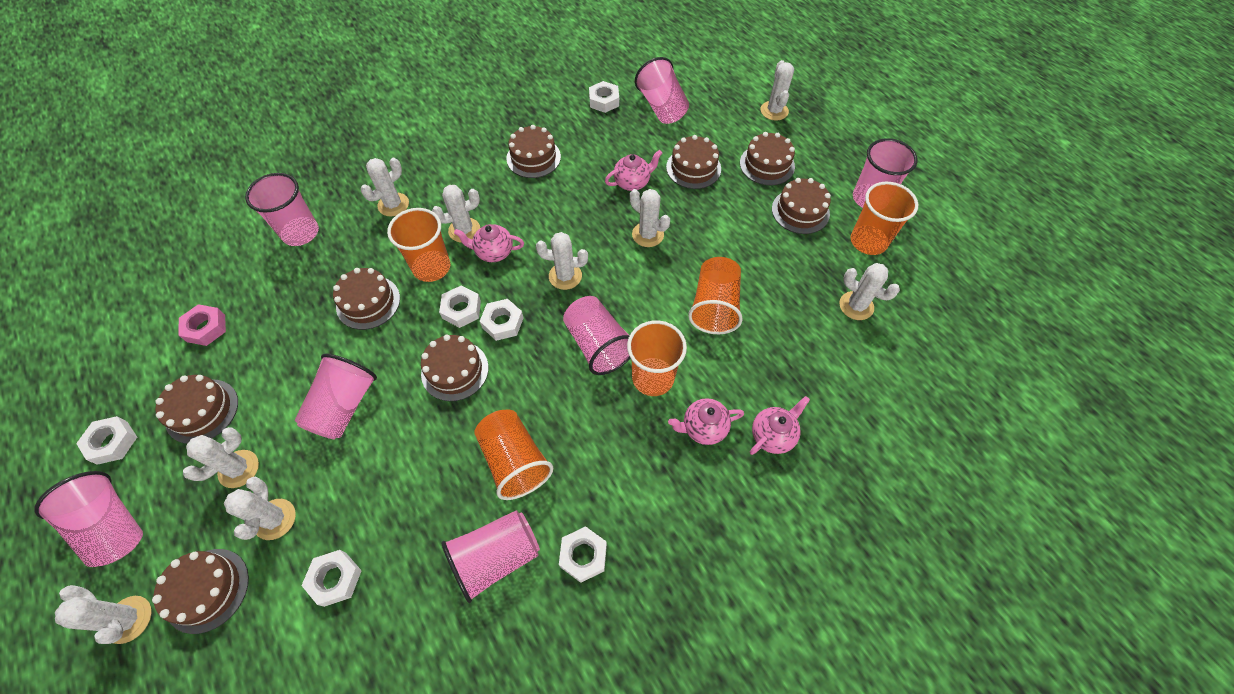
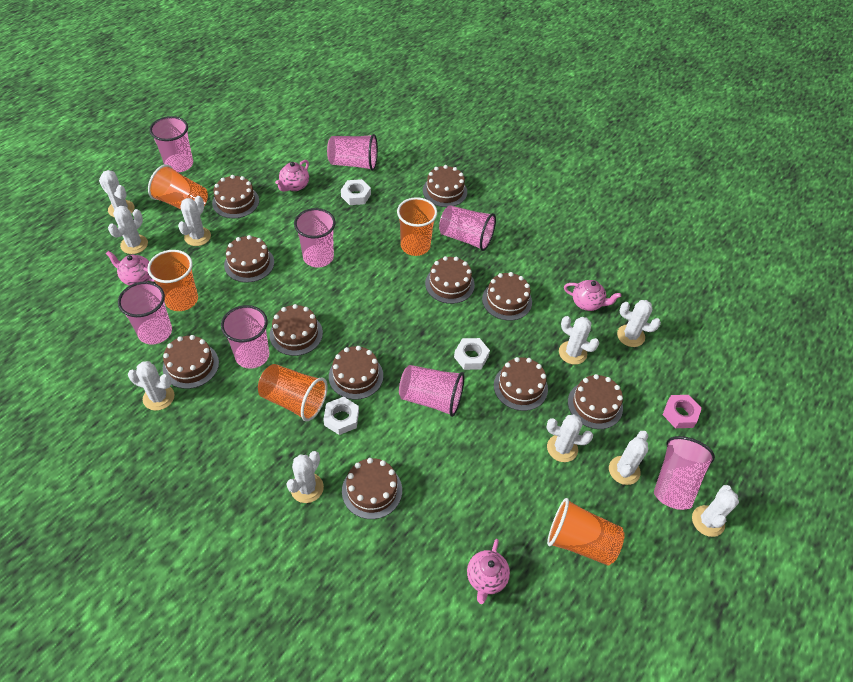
brown cake: 8 -> 11
pink cup: 7 -> 8
white cactus: 9 -> 10
white nut: 6 -> 3

